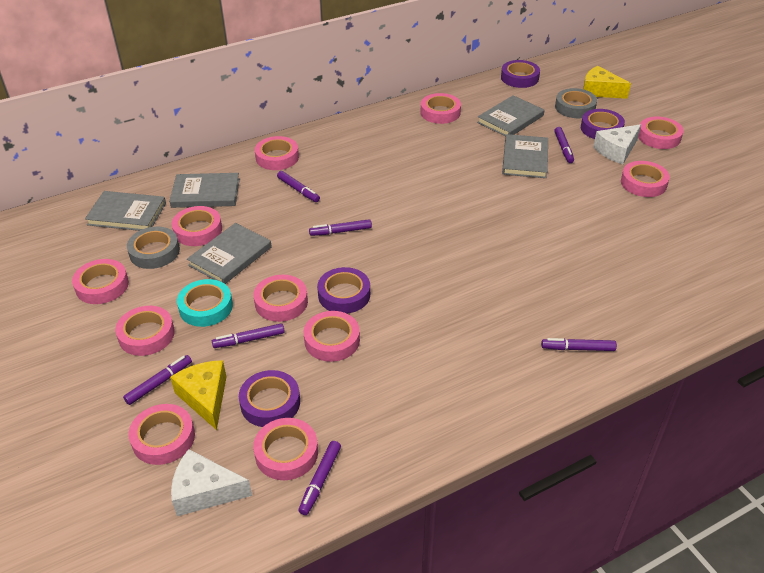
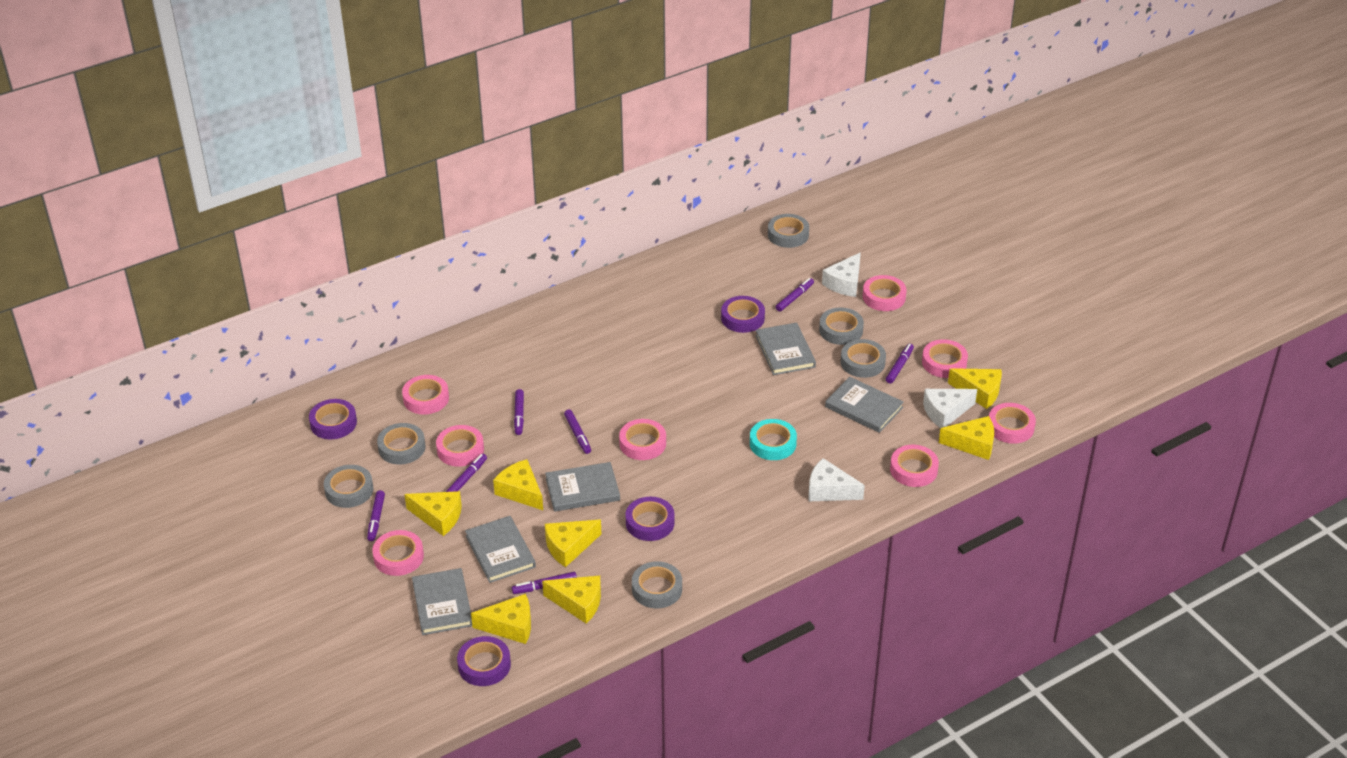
grey tape: 2 -> 6
pink tape: 11 -> 8
white cheese: 2 -> 3
yellow cheese: 2 -> 7

